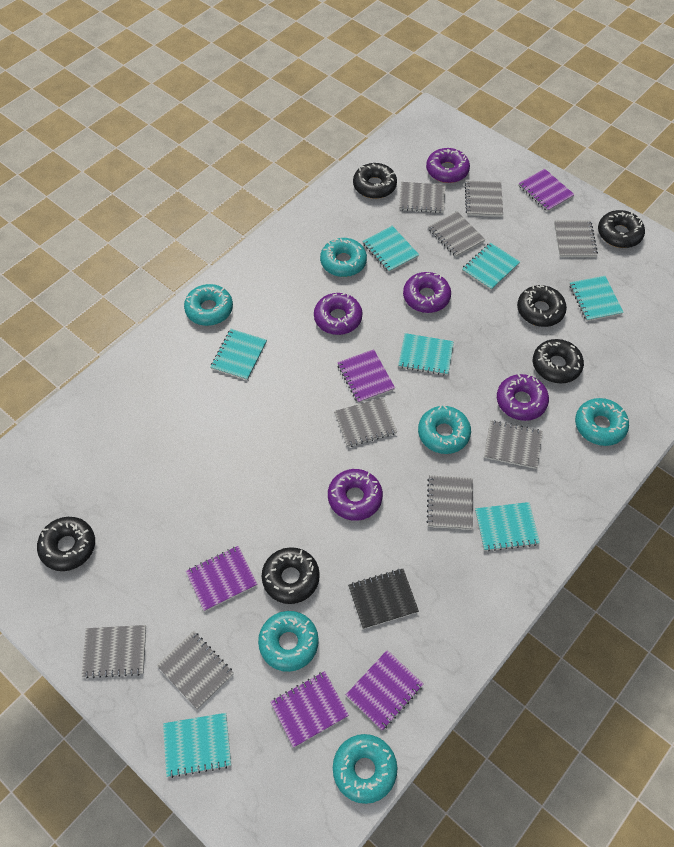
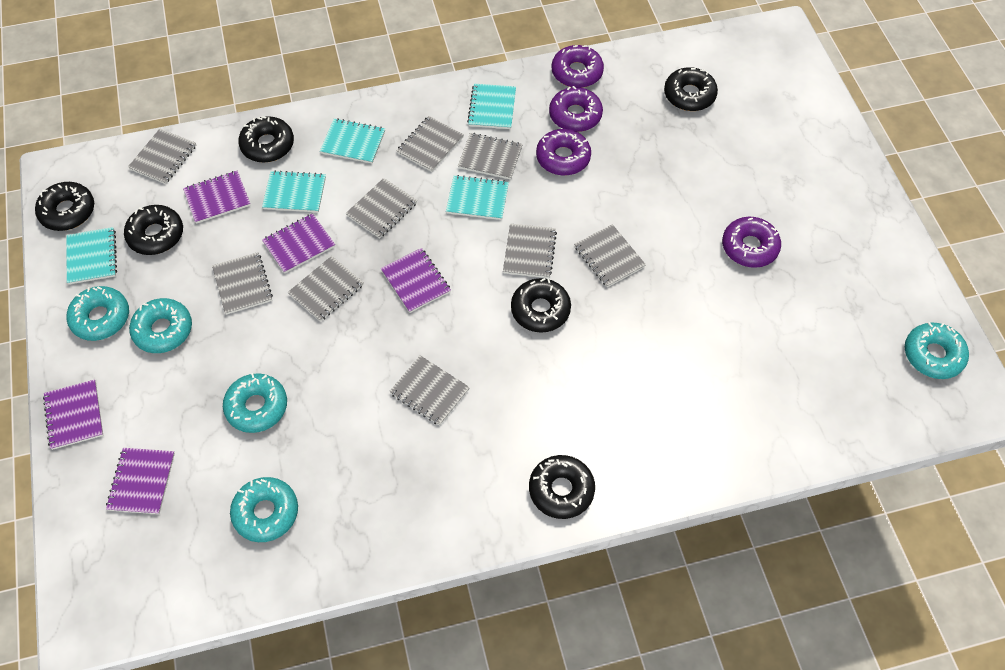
black notebook: 1 -> 0
purple donut: 5 -> 4
turquoise donut: 6 -> 5
turquoise notebook: 7 -> 5

